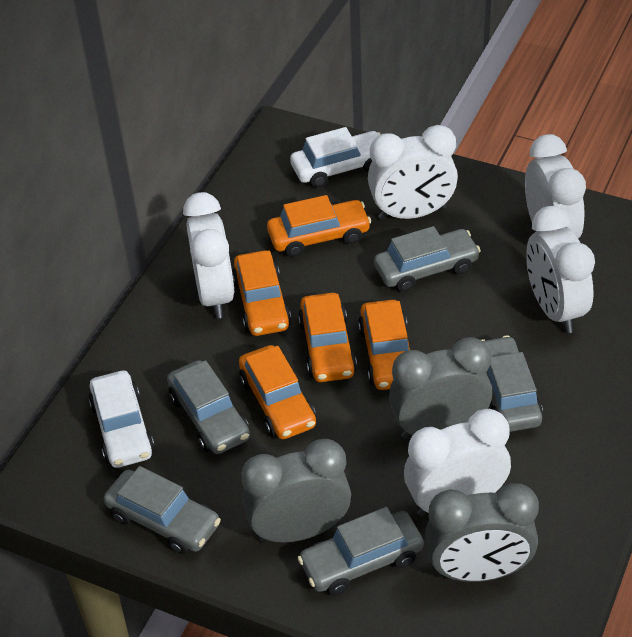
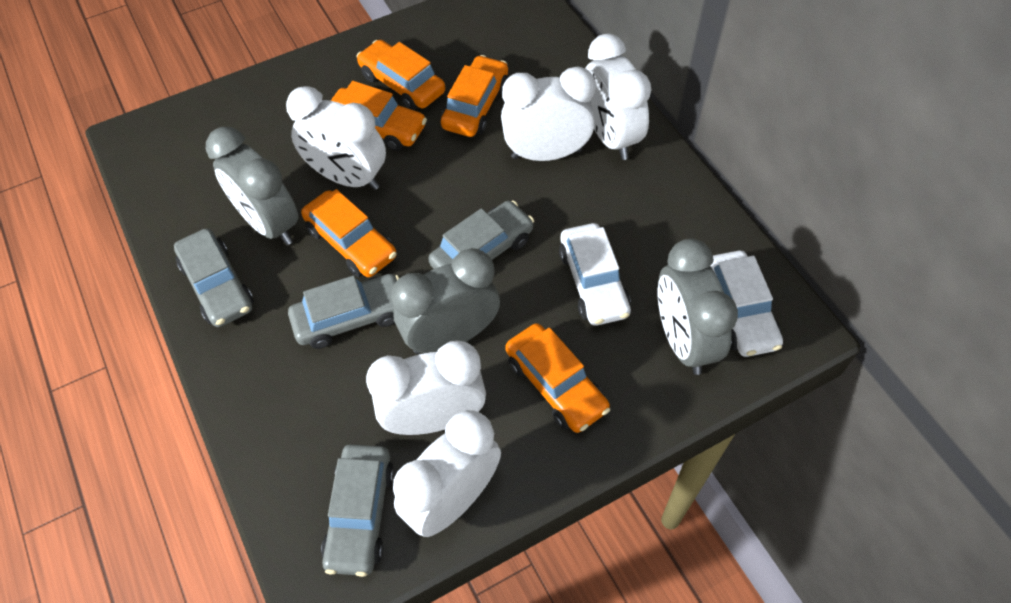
grey car: 5 -> 4

